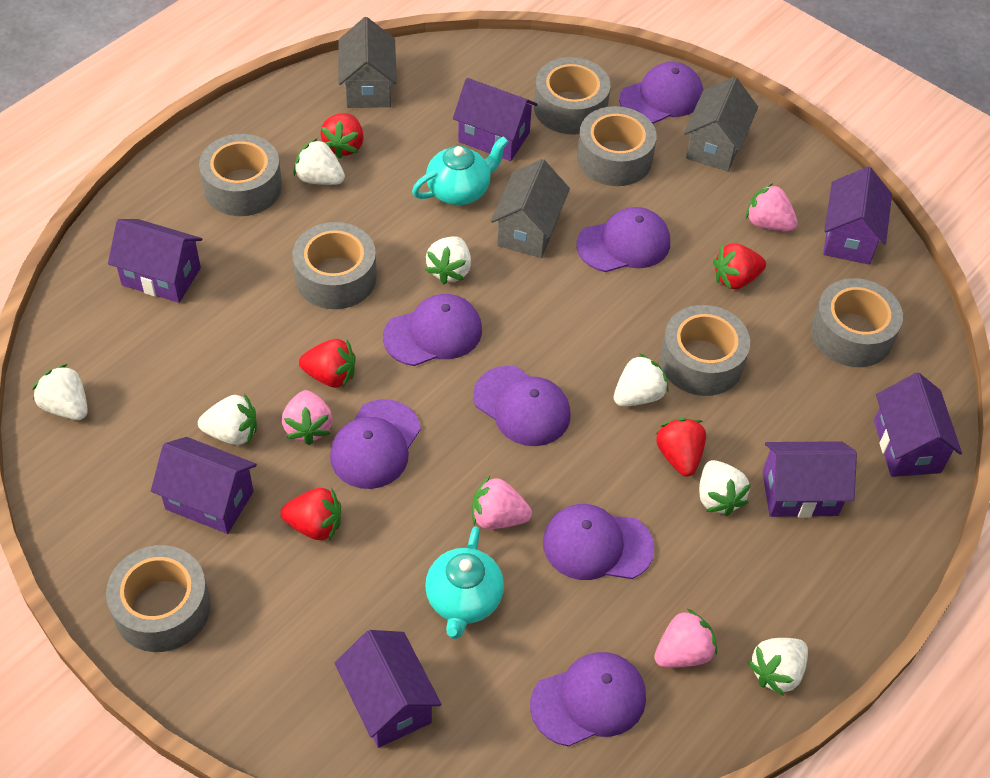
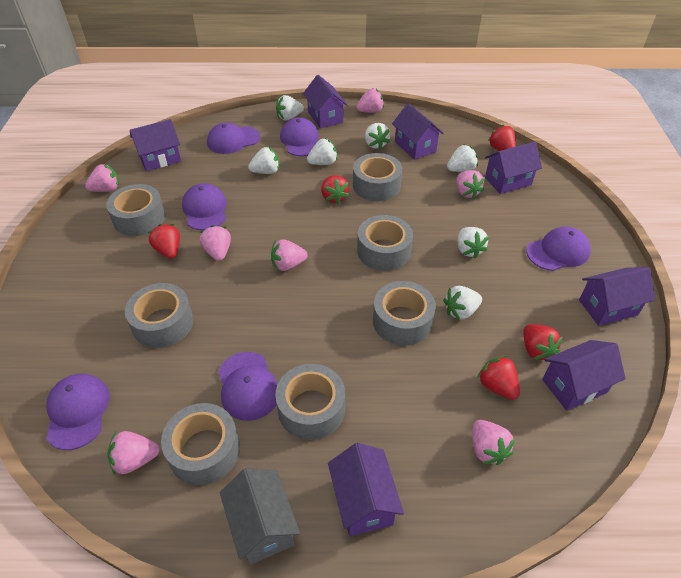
grey house: 3 -> 1
pink strawberry: 4 -> 7
purple cap: 7 -> 6
turquoise teapot: 2 -> 0

